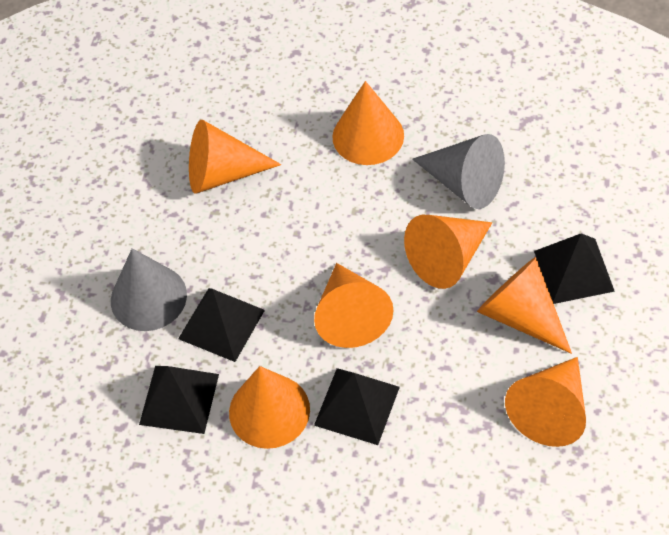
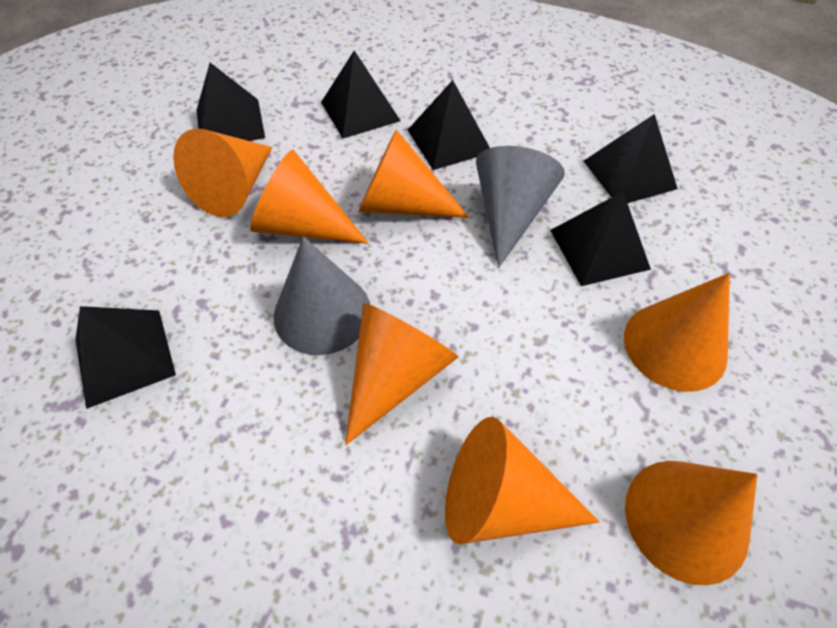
black pyramid: 4 -> 6

